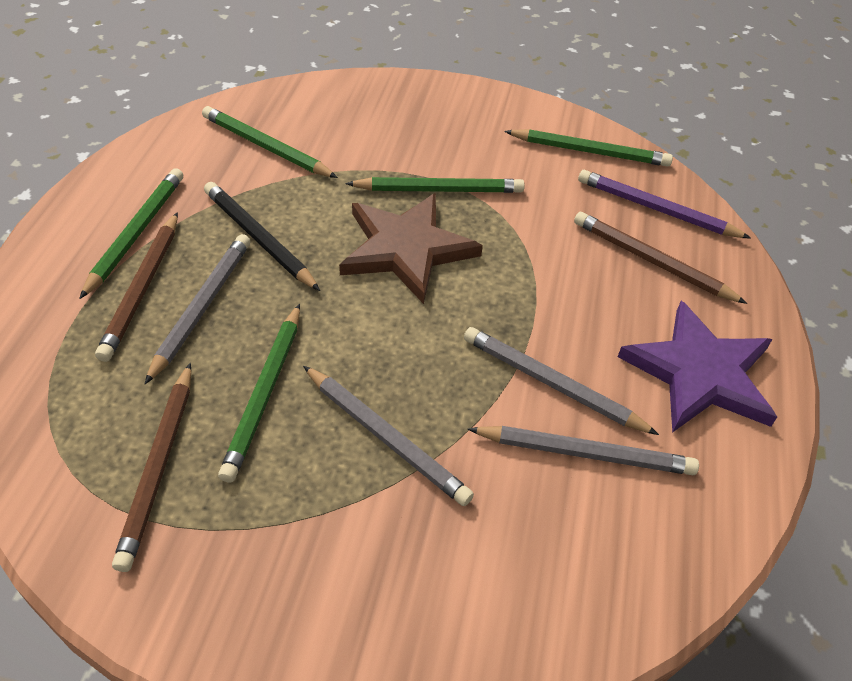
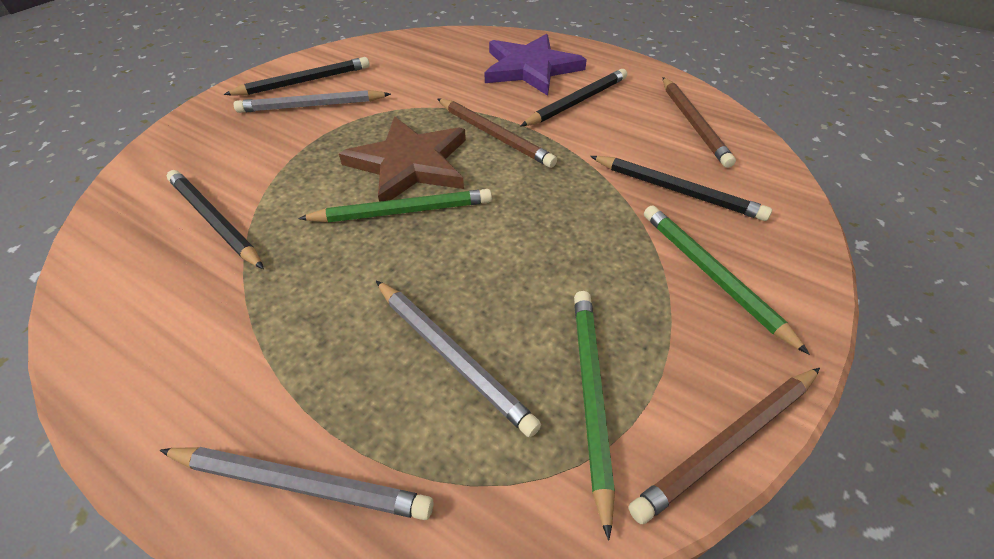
black pencil: 1 -> 4
green pencil: 5 -> 3
grey pencil: 4 -> 3
purple pencil: 1 -> 0

